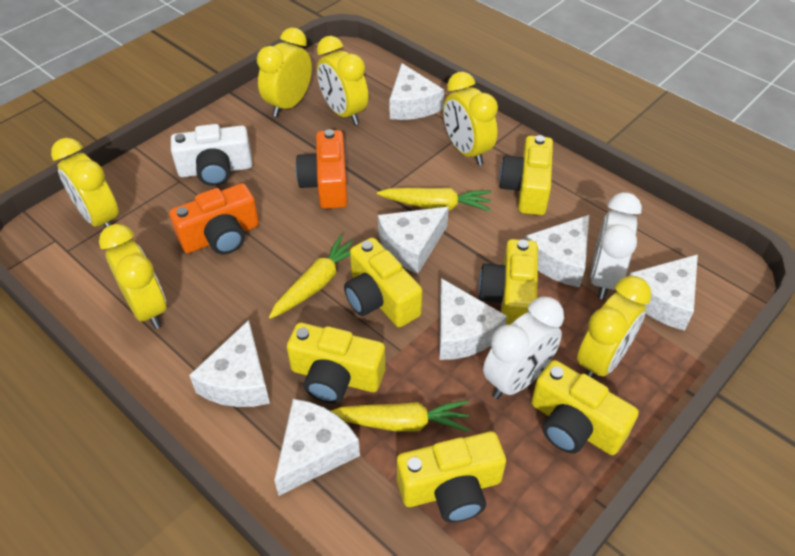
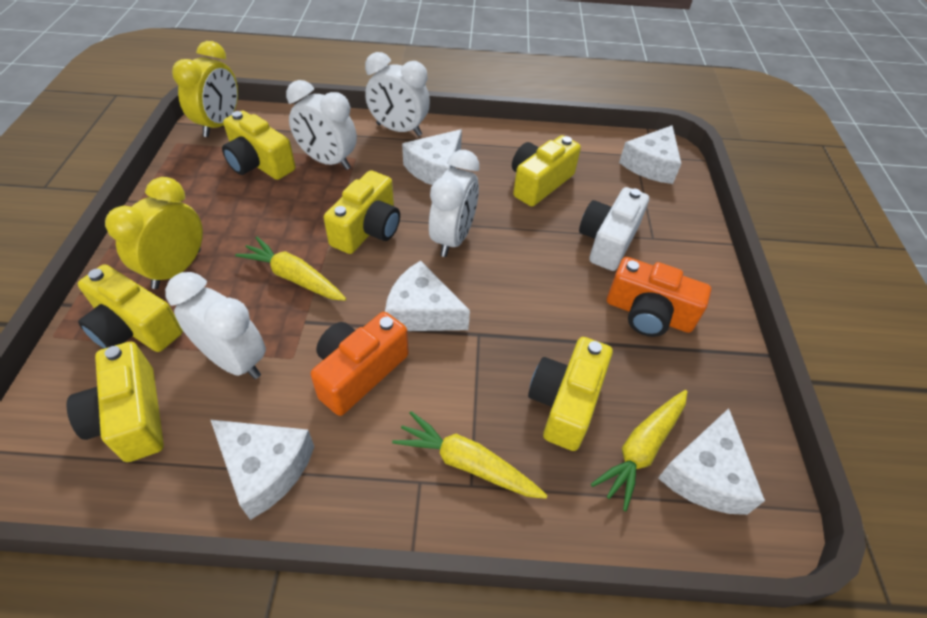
white cheese: 7 -> 5
white clock: 2 -> 4
yellow clock: 6 -> 2

